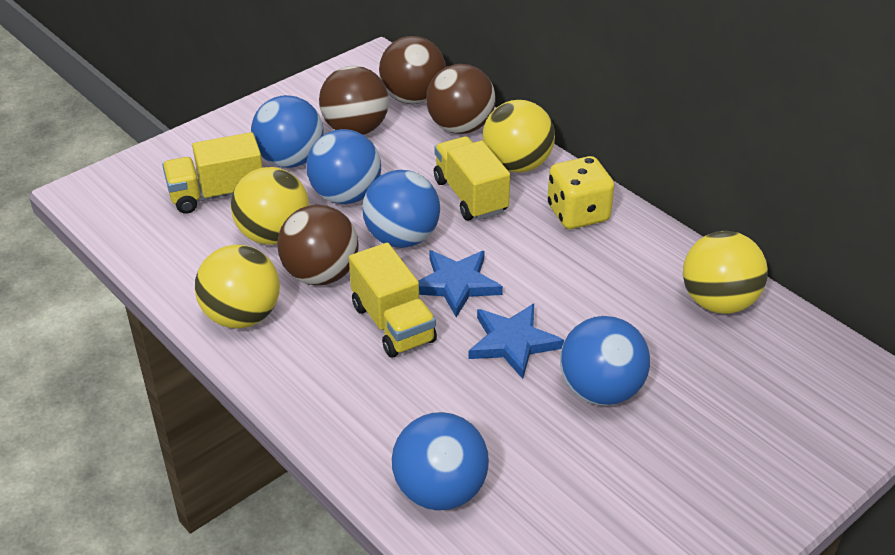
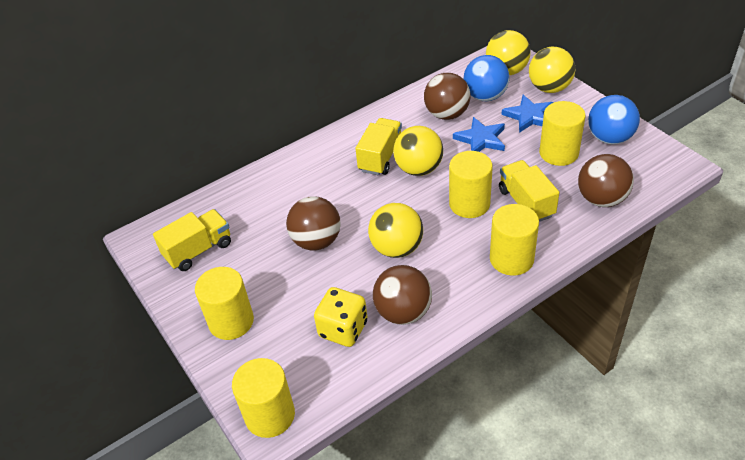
blue ball: 5 -> 2
yellow cylinder: 0 -> 5

